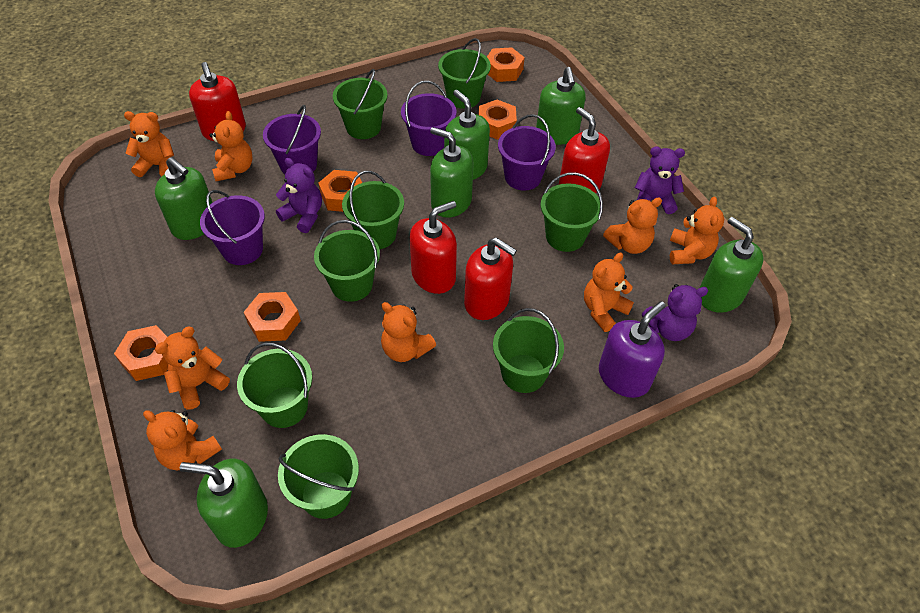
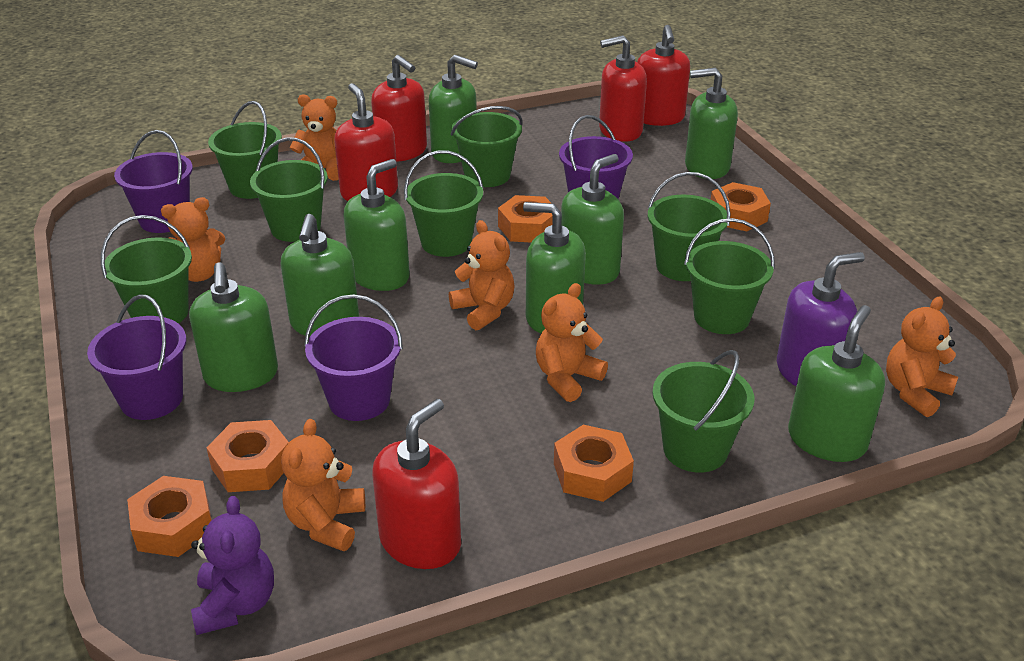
green soap dispenser: 6 -> 8
orange teddy bear: 8 -> 6
purple teddy bear: 3 -> 1
red soap dispenser: 4 -> 5

